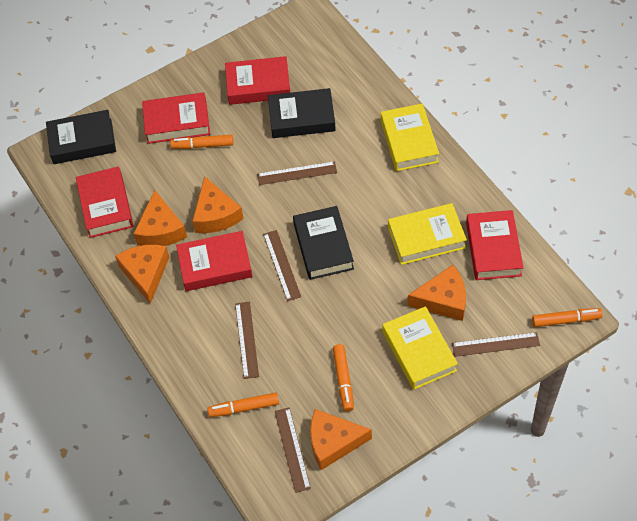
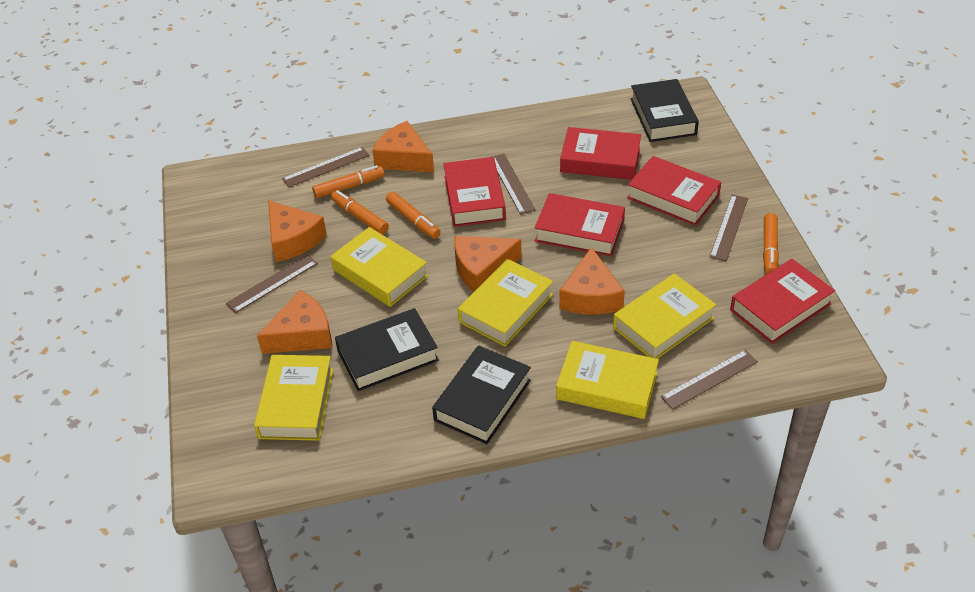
yellow book: 3 -> 5

